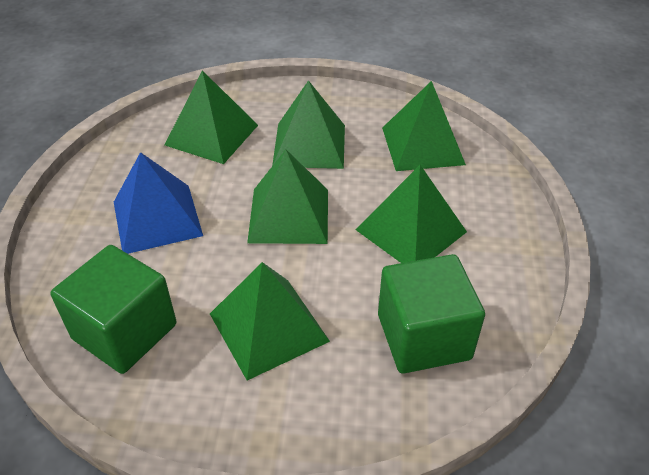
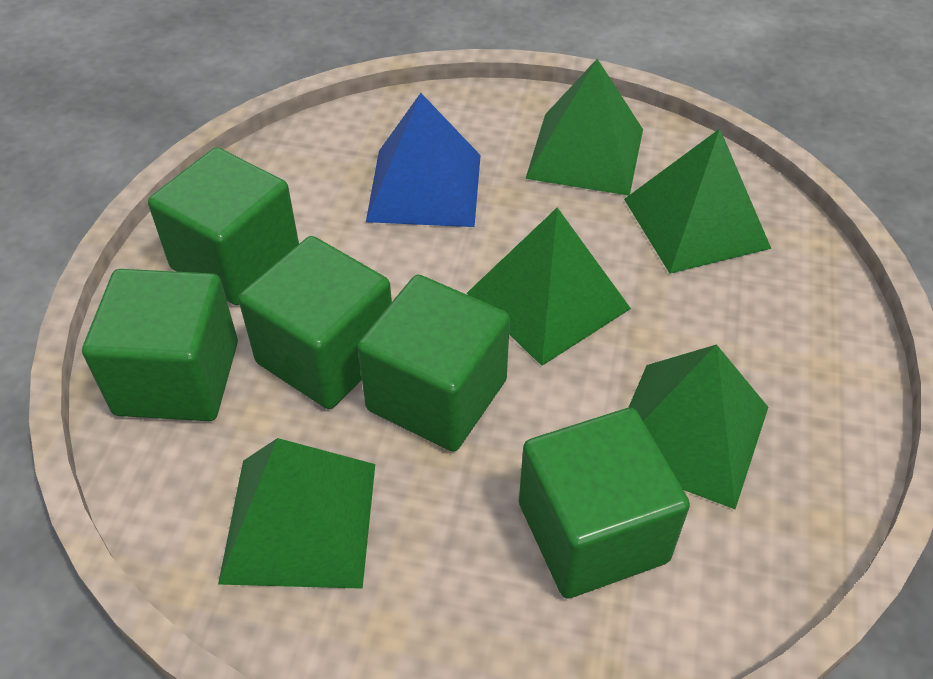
green cube: 2 -> 5
green pyramid: 6 -> 5

